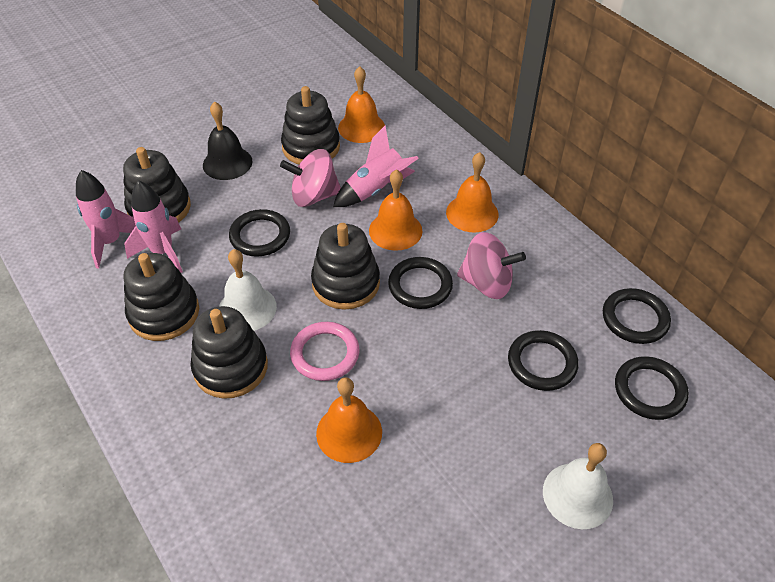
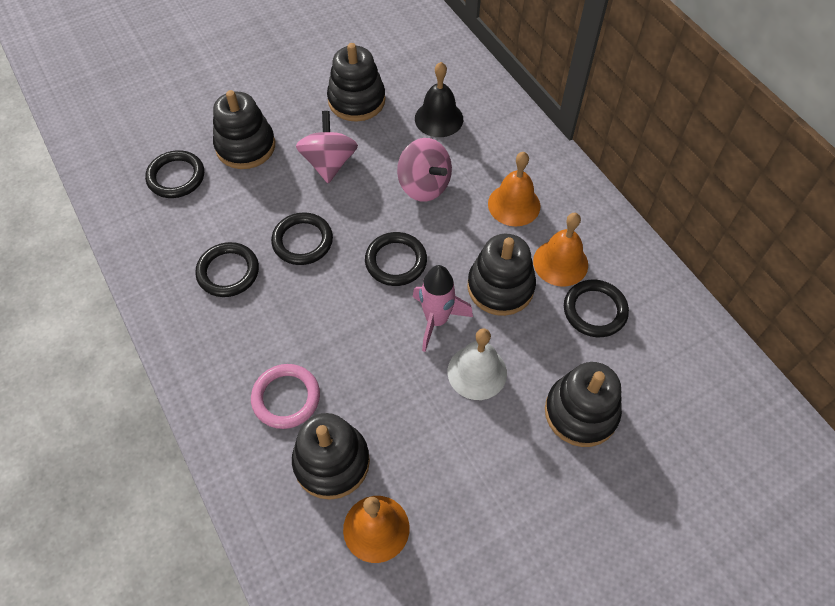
orange bell: 4 -> 3
pink rocket: 3 -> 1
white bell: 2 -> 1

